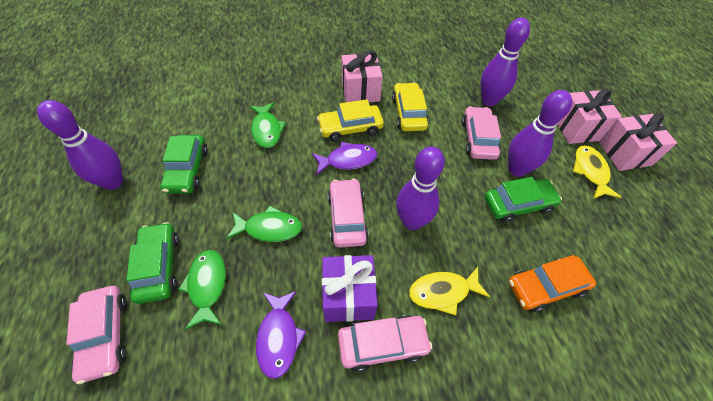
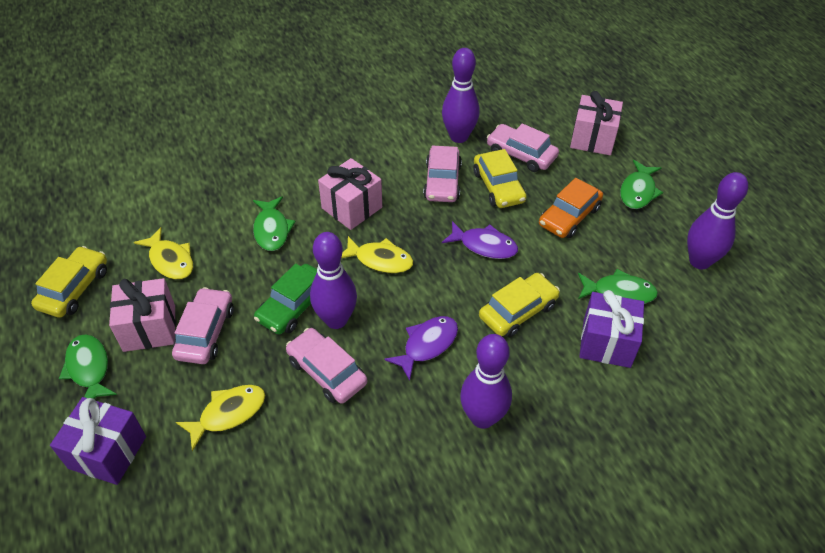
green car: 3 -> 1
green fish: 3 -> 4
purple gift: 1 -> 2
yellow car: 2 -> 3
yellow fish: 2 -> 3

